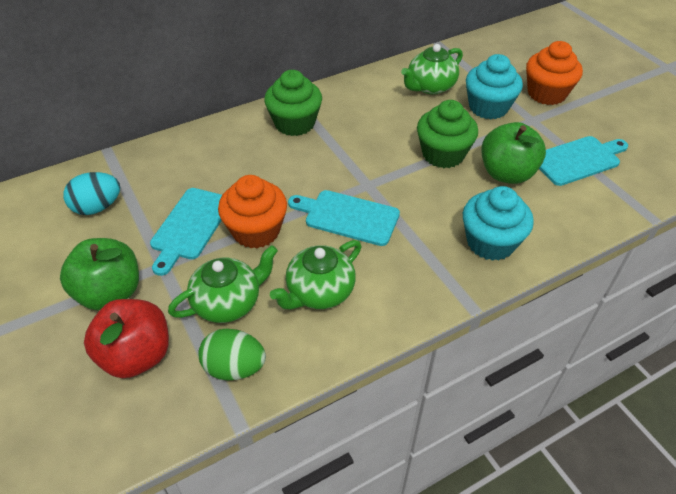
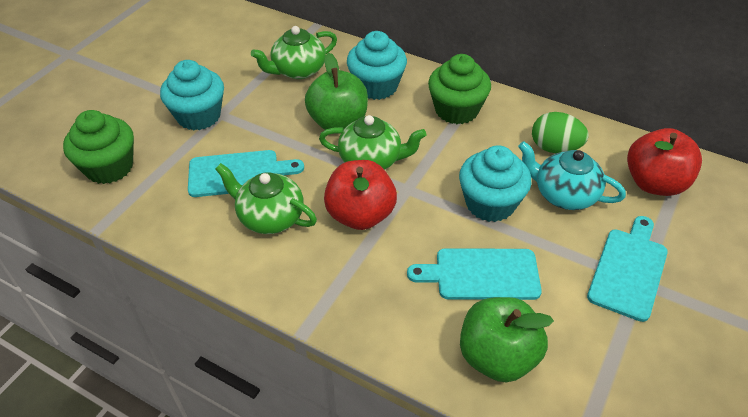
orange cupcake: 2 -> 0
red apple: 1 -> 2
turquoise cupcake: 2 -> 3
turquoise egg: 1 -> 0
turquoise teapot: 0 -> 1

